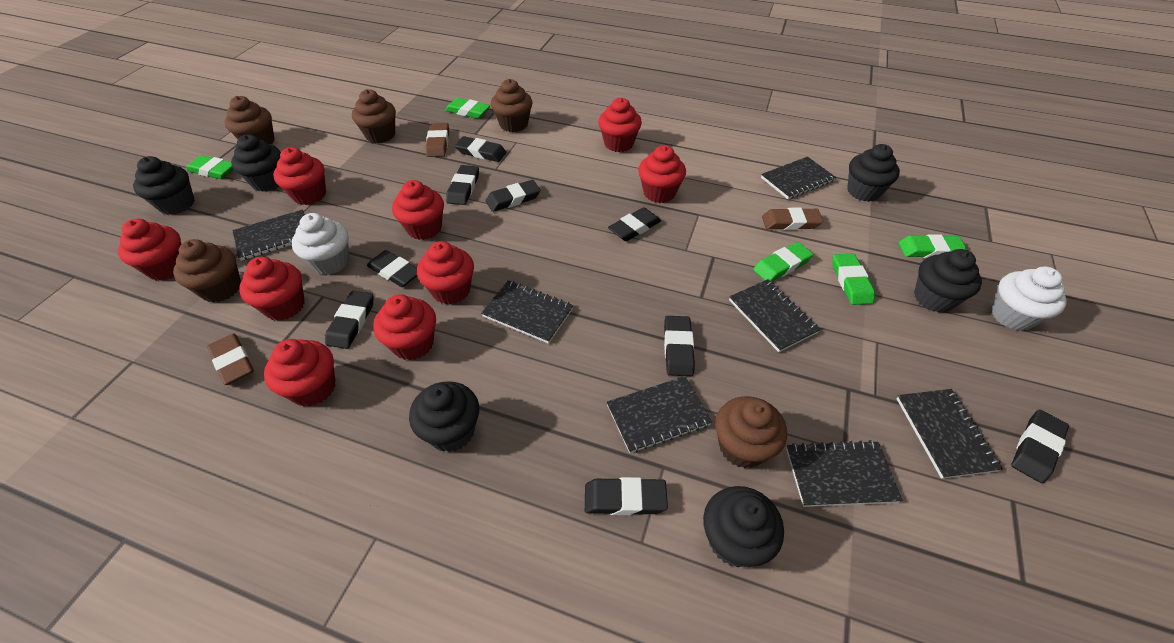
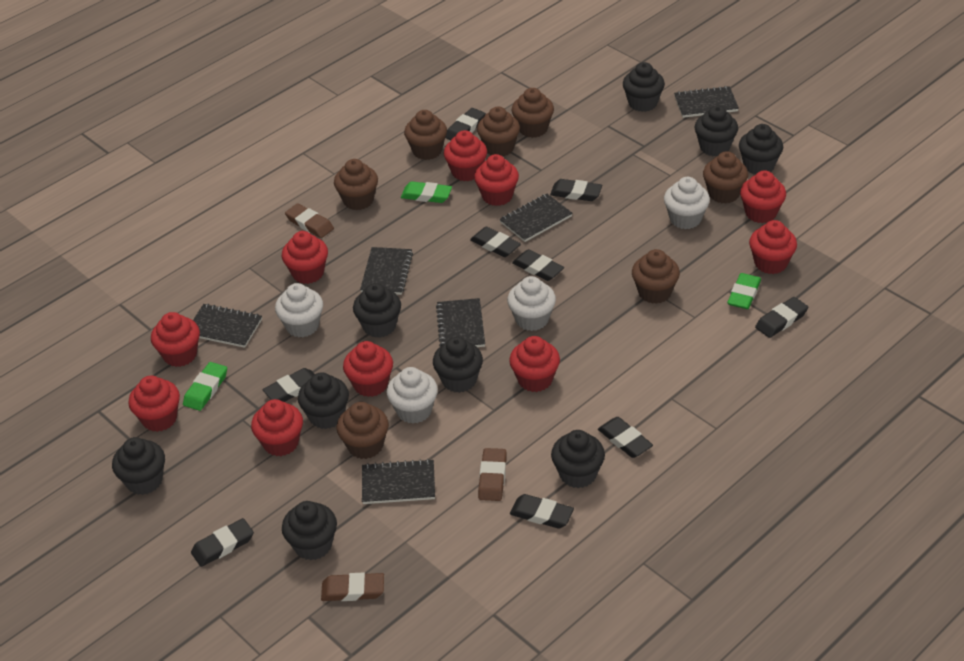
black cupcake: 6 -> 9
black notebook: 7 -> 6
brown cupcake: 5 -> 7
green eraser: 5 -> 3
red cupcake: 9 -> 10
white cupcake: 2 -> 4

